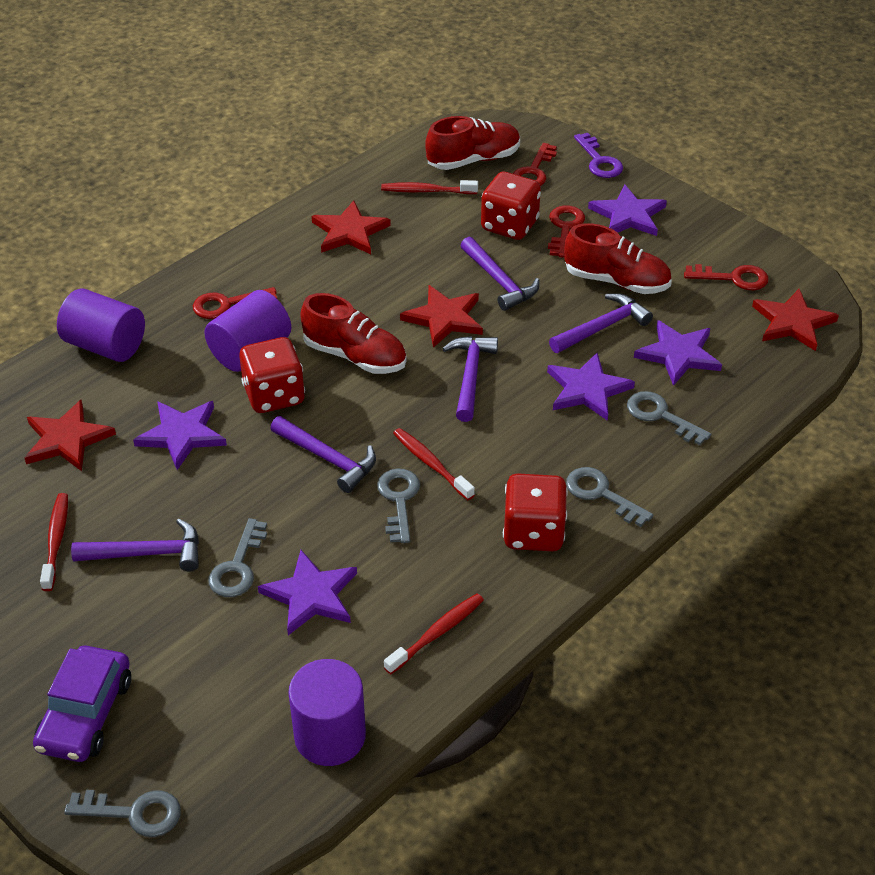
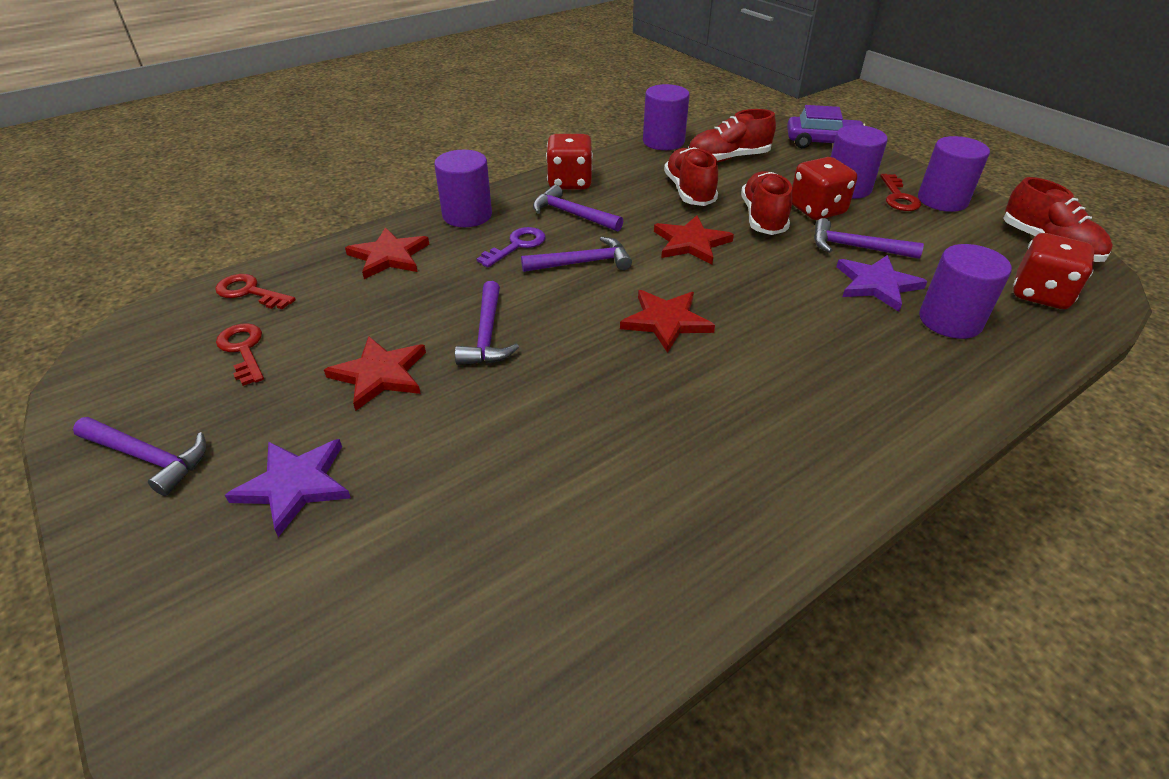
grey key: 5 -> 0
purple cylinder: 3 -> 5
purple star: 5 -> 2
red key: 4 -> 3
red shoe: 3 -> 4
red toothbrush: 4 -> 0

